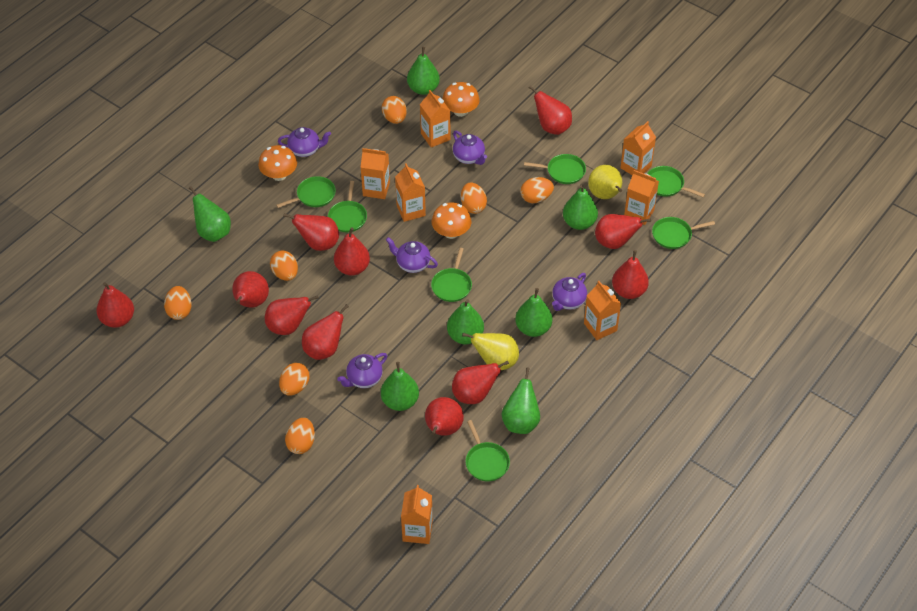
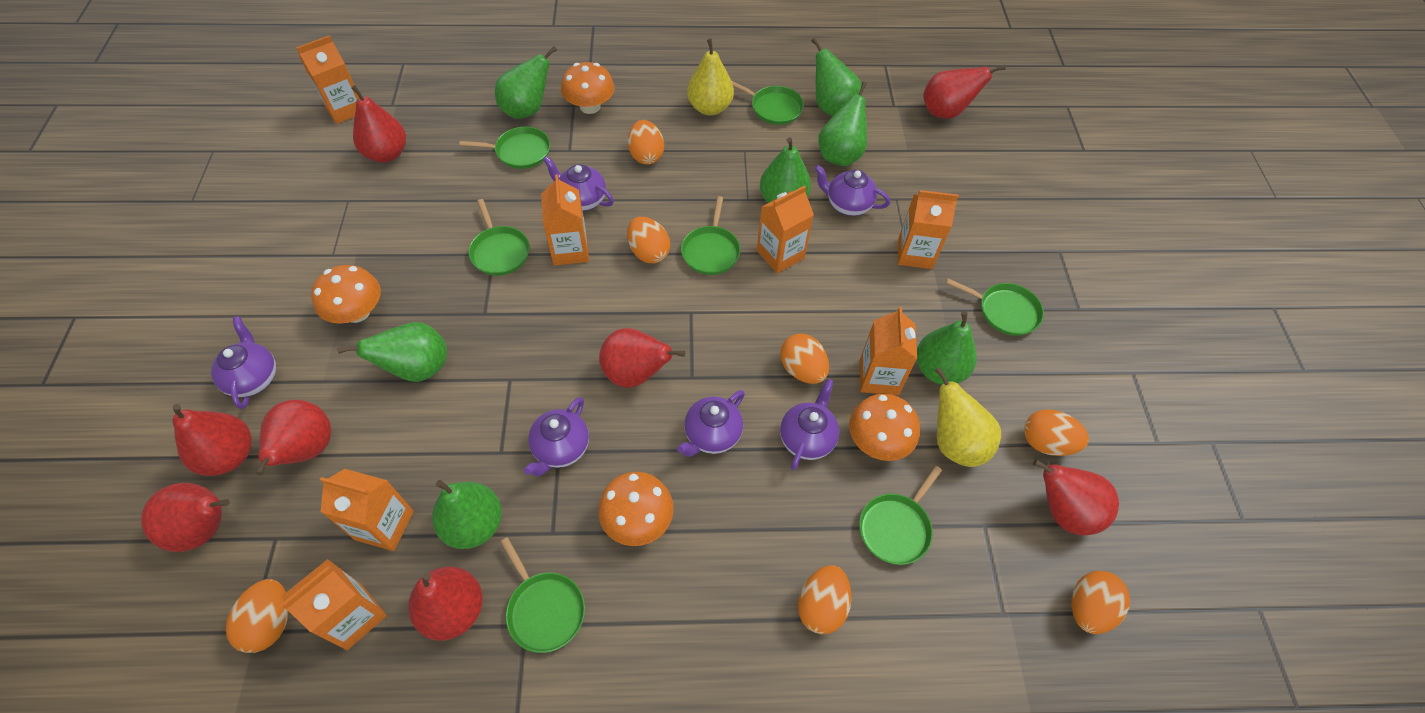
orange mushroom: 3 -> 4
purple teapot: 5 -> 6
red pear: 11 -> 8

